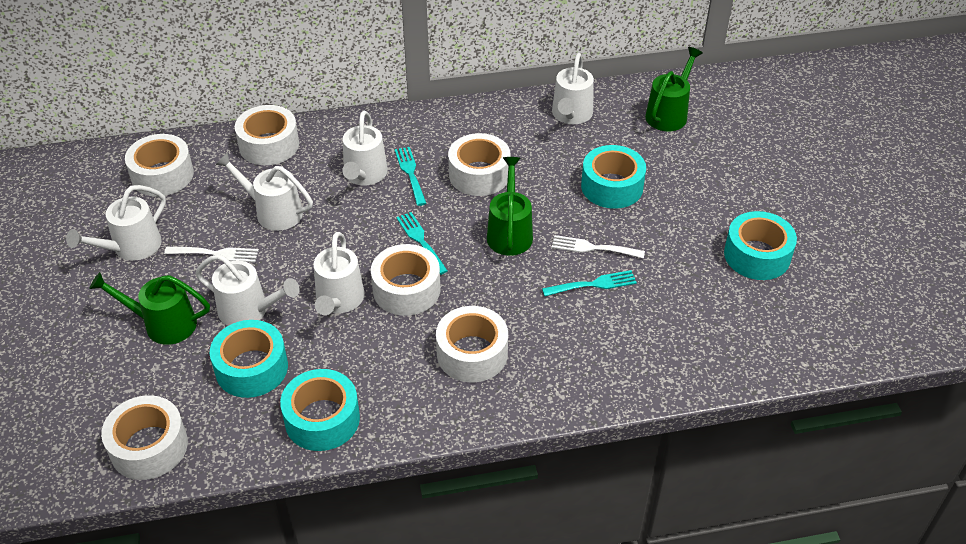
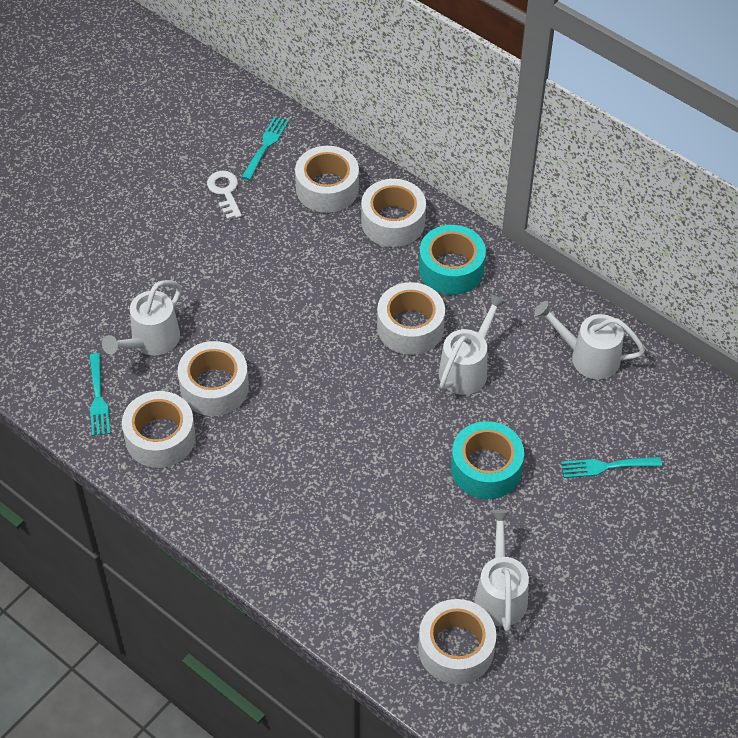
green watering can: 3 -> 0
turquoise tape: 4 -> 2
white fork: 2 -> 0
white key: 0 -> 1
white watering can: 6 -> 4

